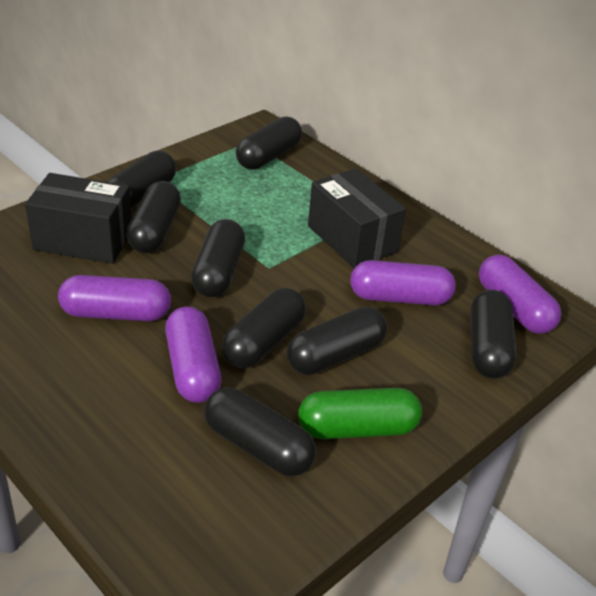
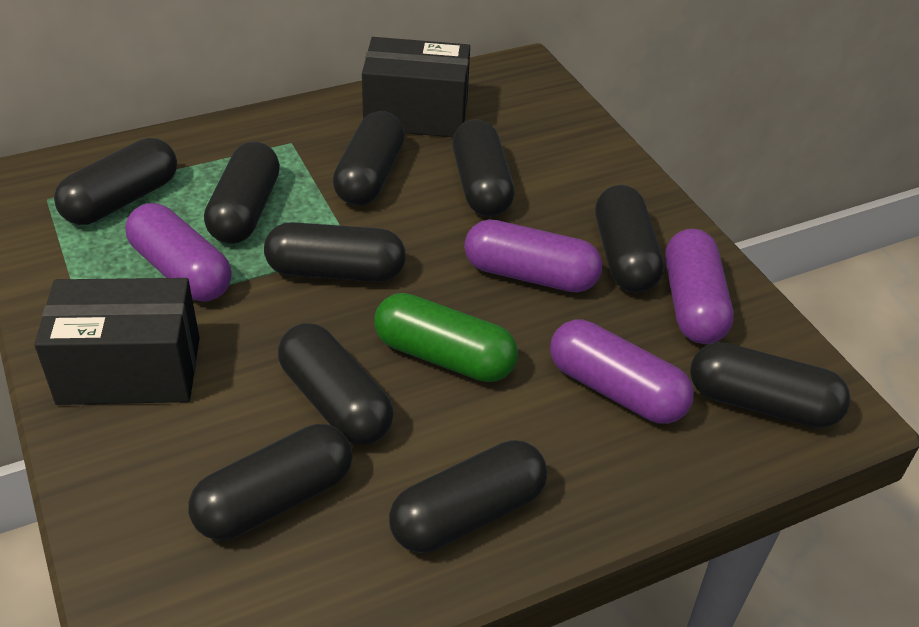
black capsule: 8 -> 10

